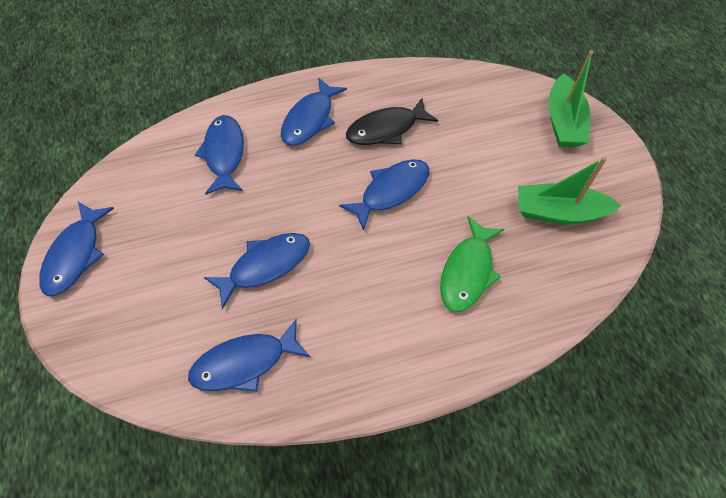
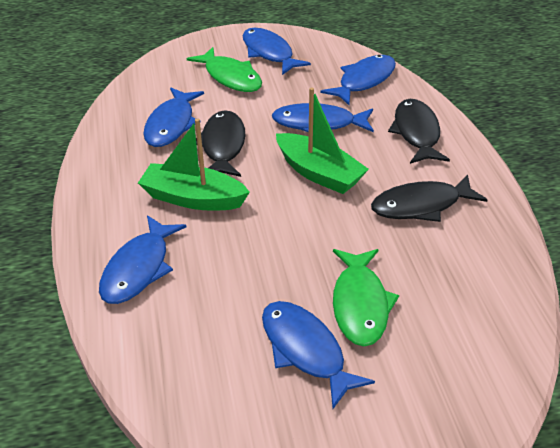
black fish: 1 -> 3
green fish: 1 -> 2

